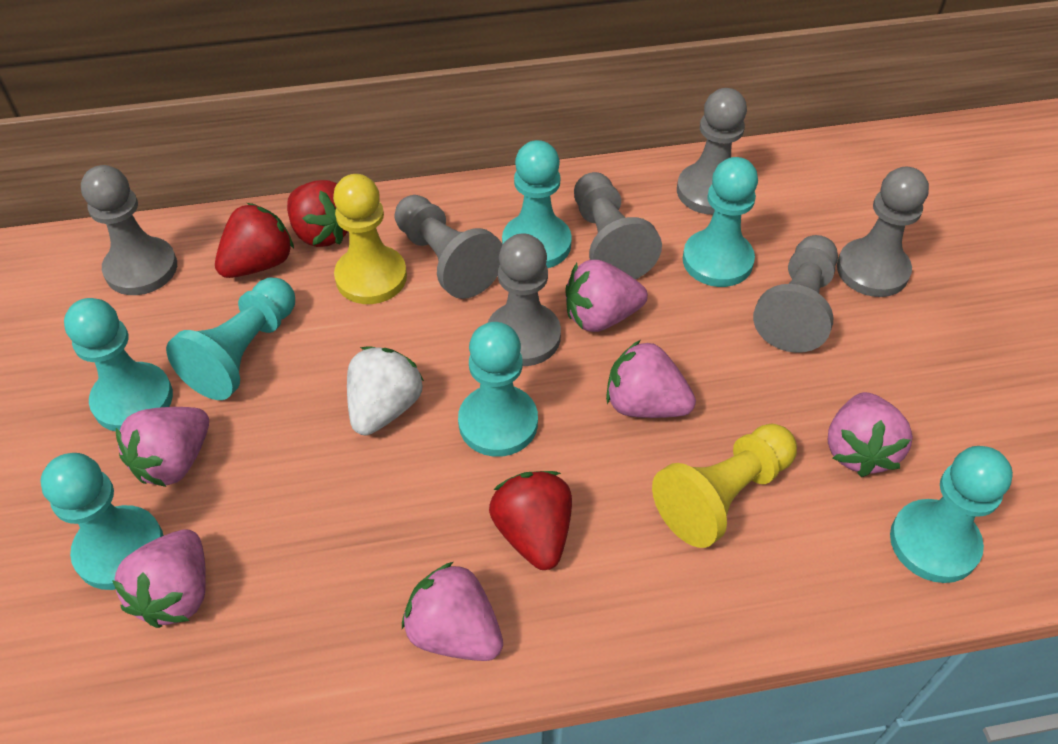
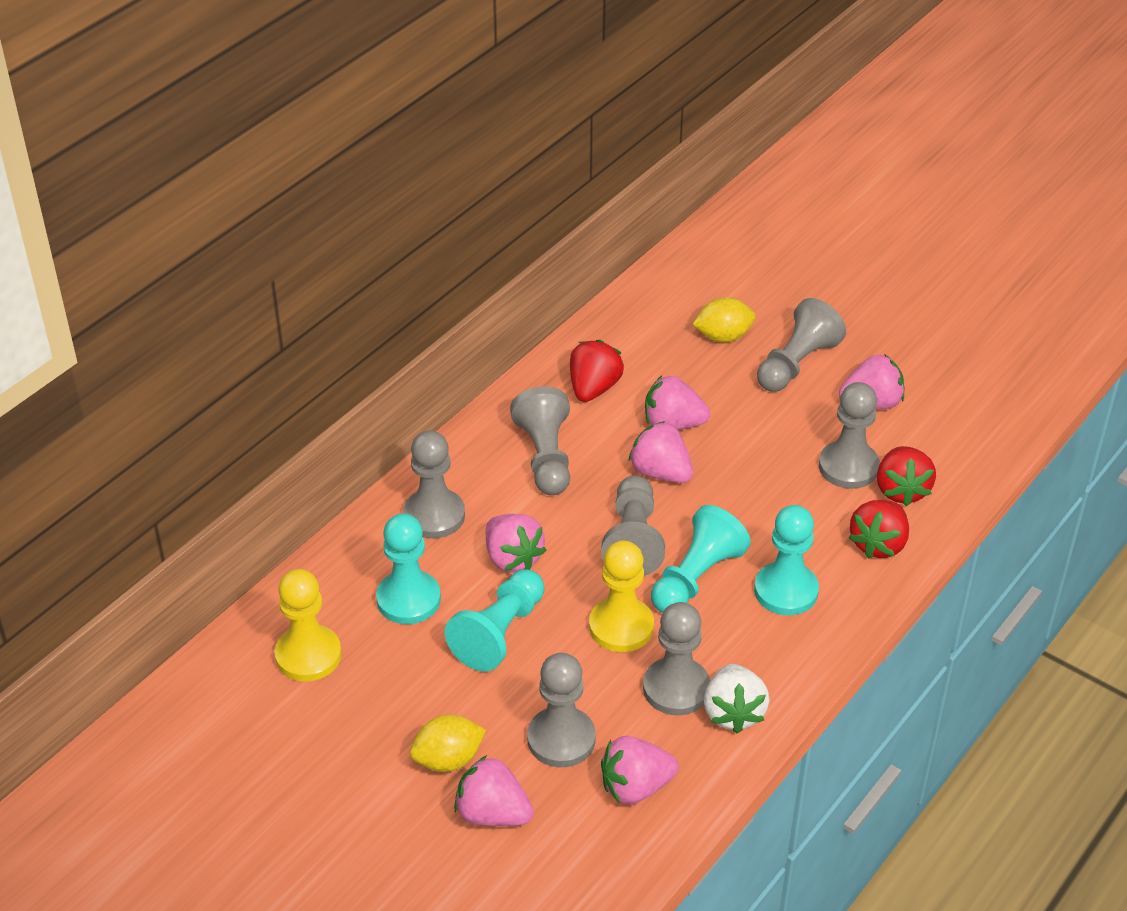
turquoise pawn: 7 -> 4
yellow lemon: 0 -> 2

